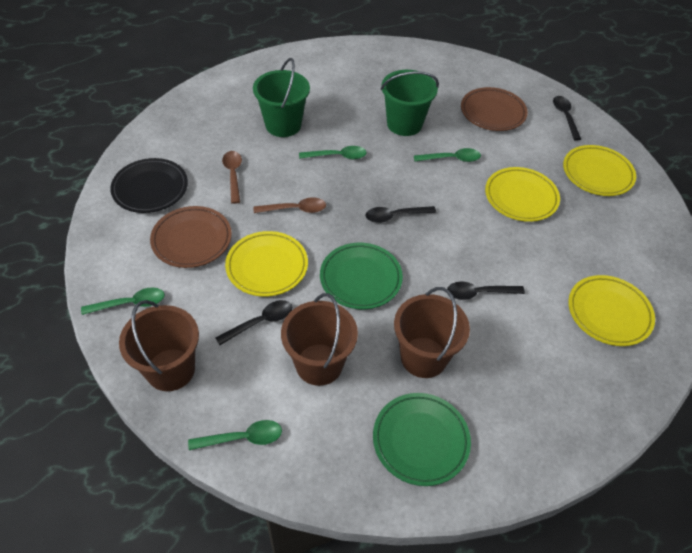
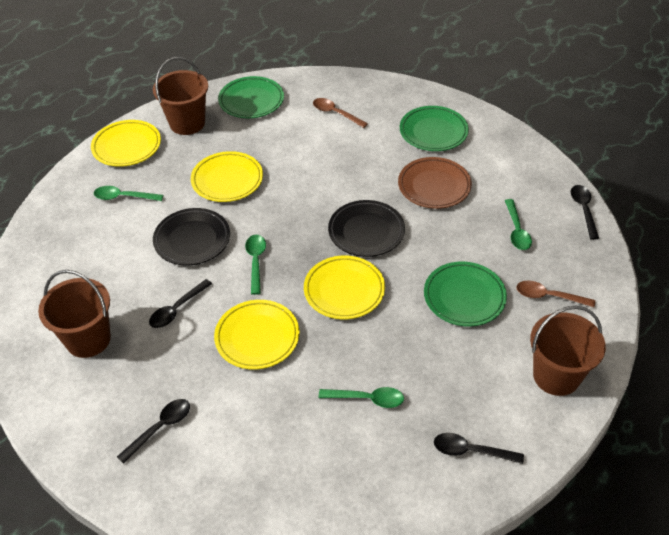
black plate: 1 -> 2
brown plate: 2 -> 1
green bucket: 2 -> 0
green plate: 2 -> 3

